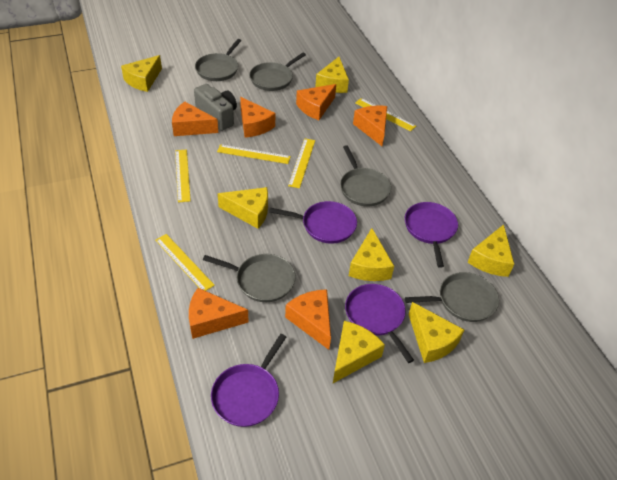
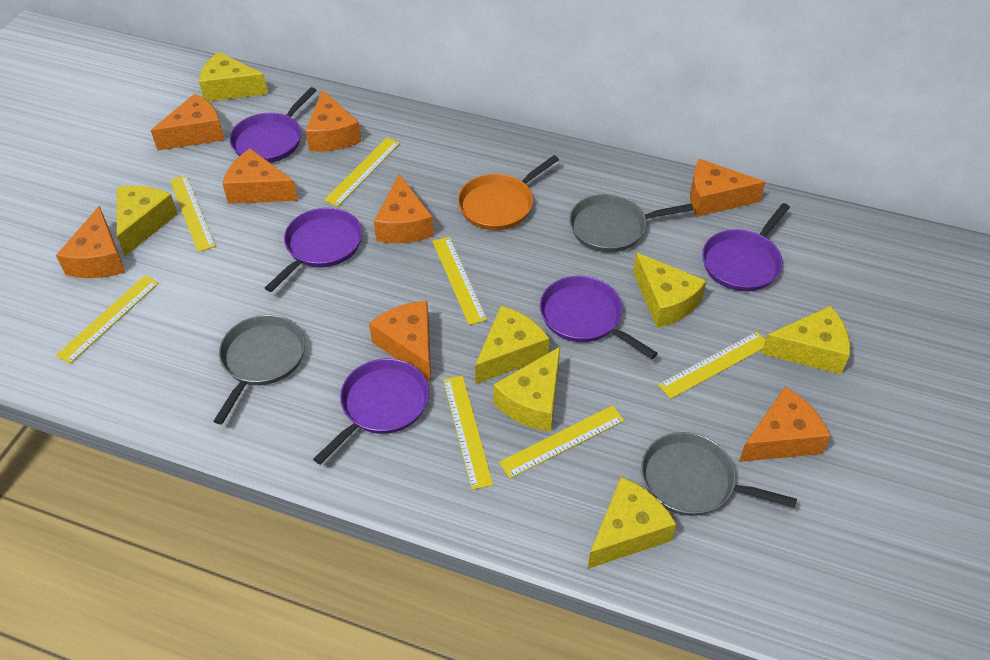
grey camera: 1 -> 0
grey pan: 5 -> 3
orange cheese: 6 -> 8
orange pan: 0 -> 1
purple pan: 4 -> 5
yellow ruler: 5 -> 7

